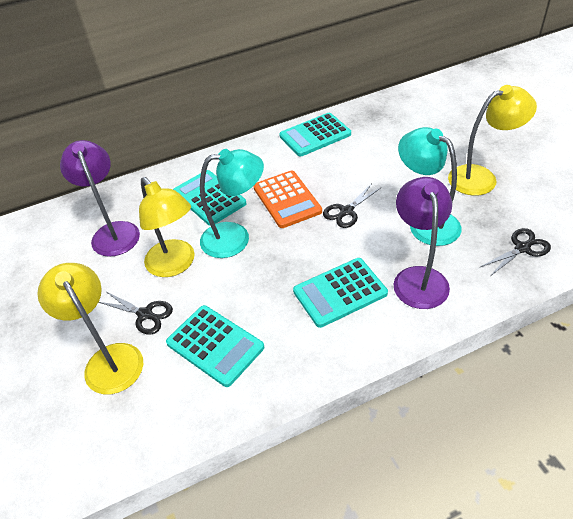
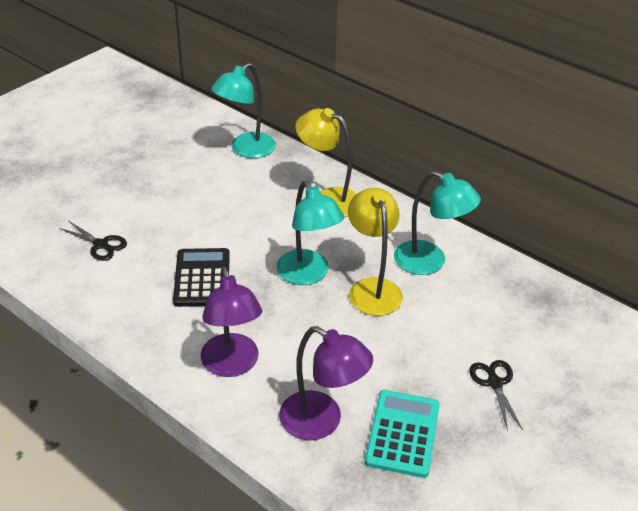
black calculator: 0 -> 1
black scissors: 3 -> 2
orange calculator: 1 -> 0
turquoise calculator: 4 -> 1
turquoise lamp: 2 -> 3
yellow lamp: 3 -> 2

